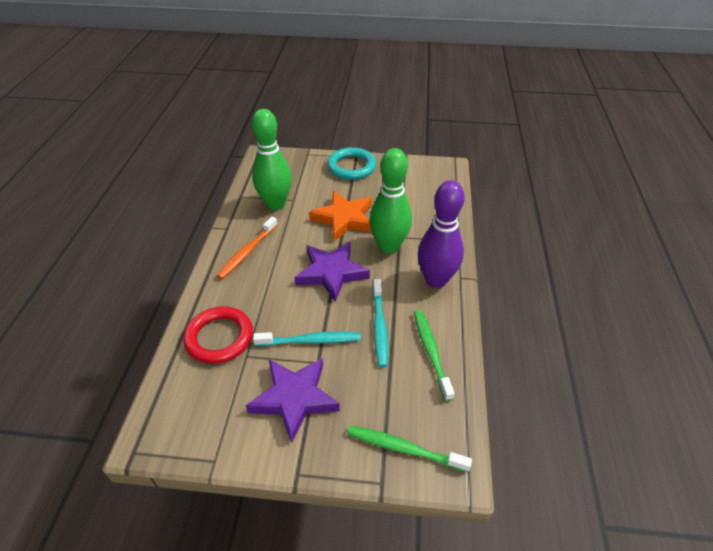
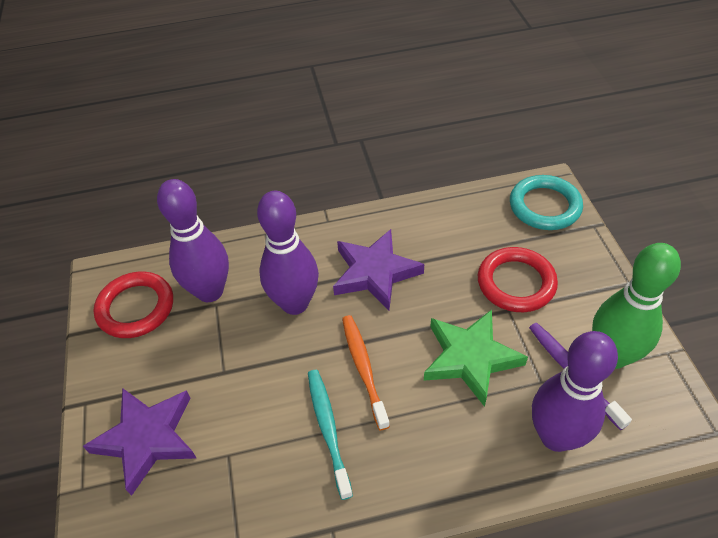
green bowling pin: 2 -> 1
green star: 0 -> 1
green toothbrush: 2 -> 0
orange star: 1 -> 0
purple bowling pin: 1 -> 3
purple toothbrush: 0 -> 1
red ring: 1 -> 2
turquoise toothbrush: 2 -> 1

